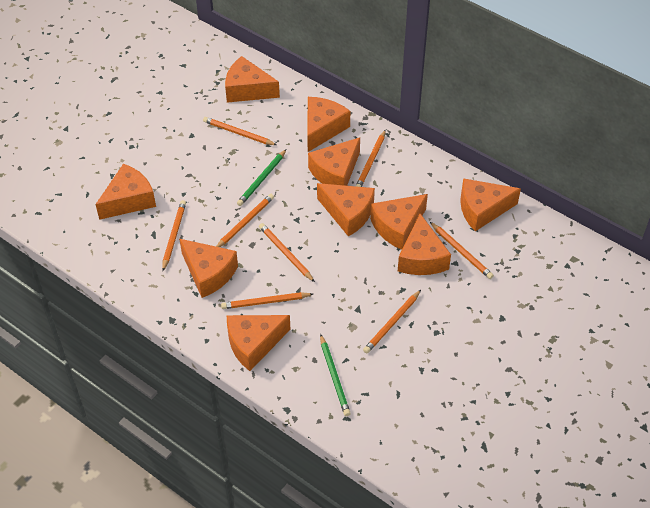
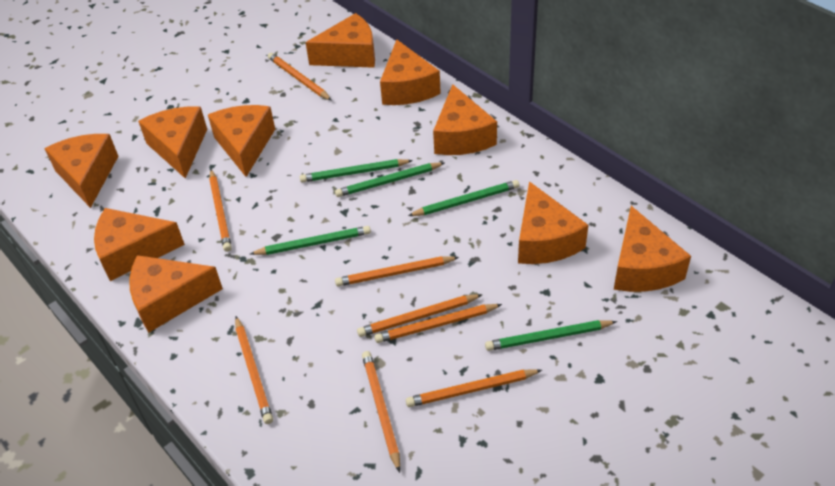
green pencil: 2 -> 5

